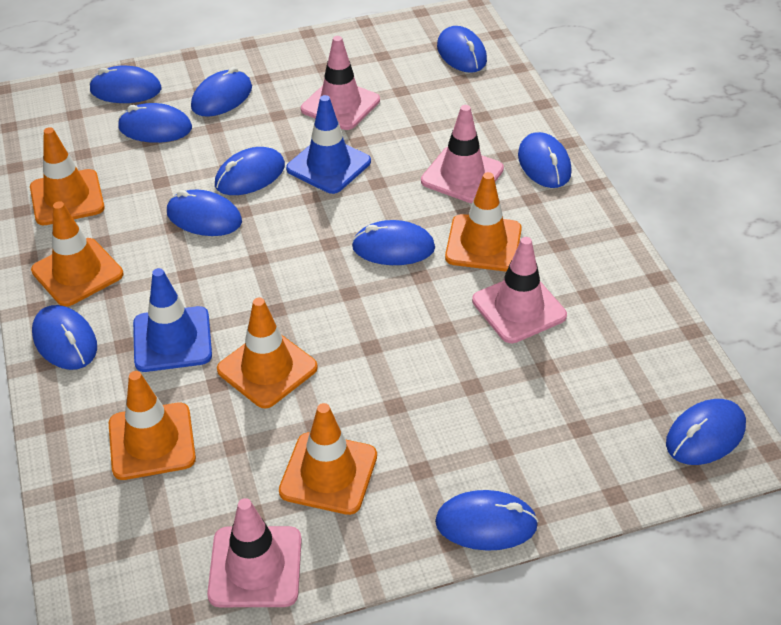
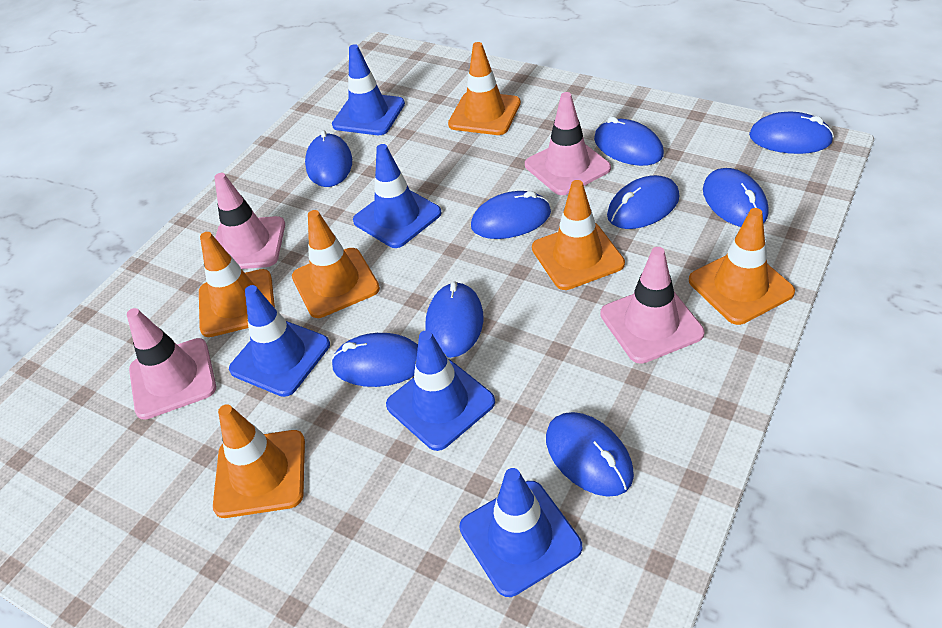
blue mouse: 11 -> 9
blue traffic cone: 2 -> 5

